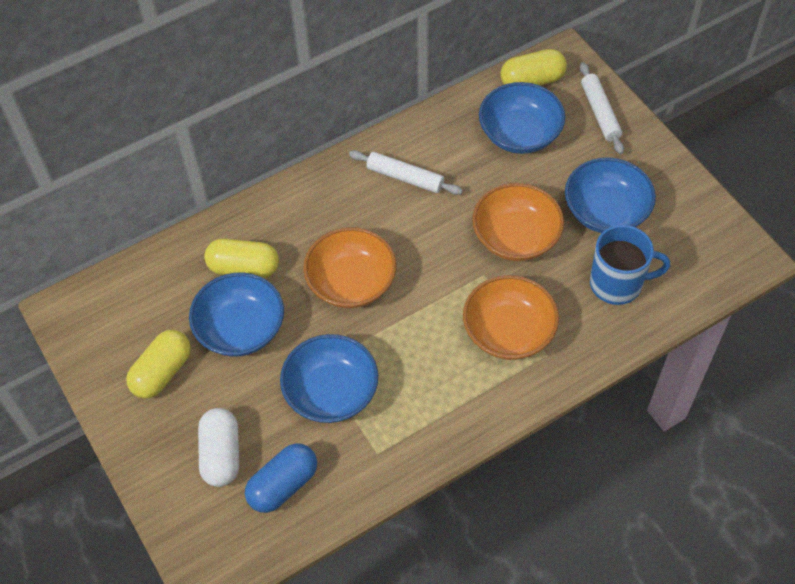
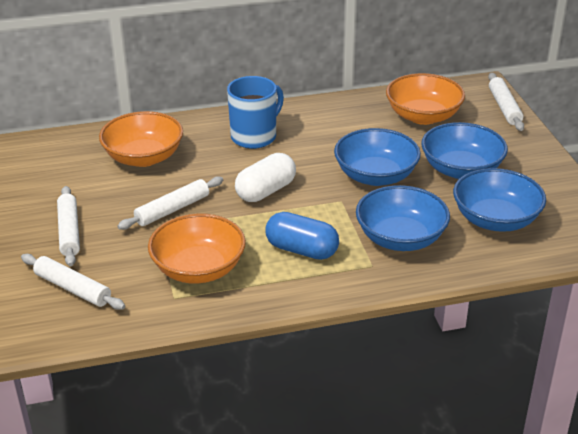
white rolling pin: 2 -> 4
yellow capsule: 3 -> 0

